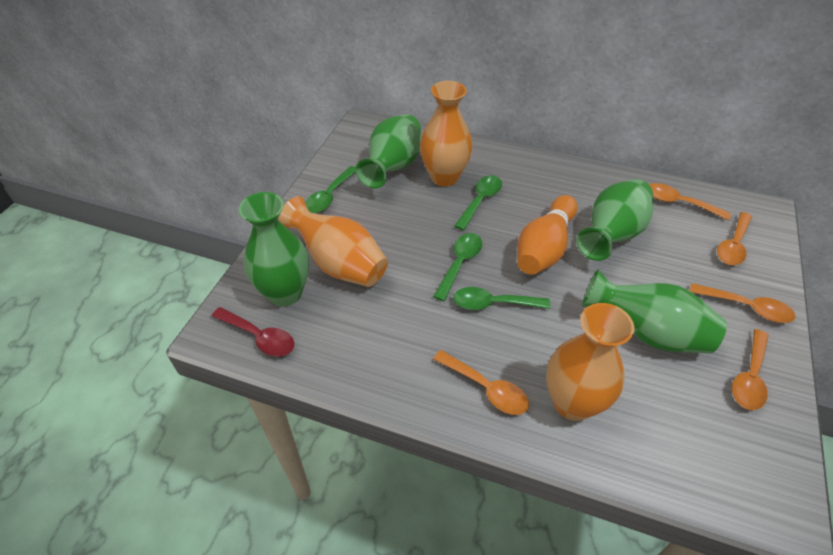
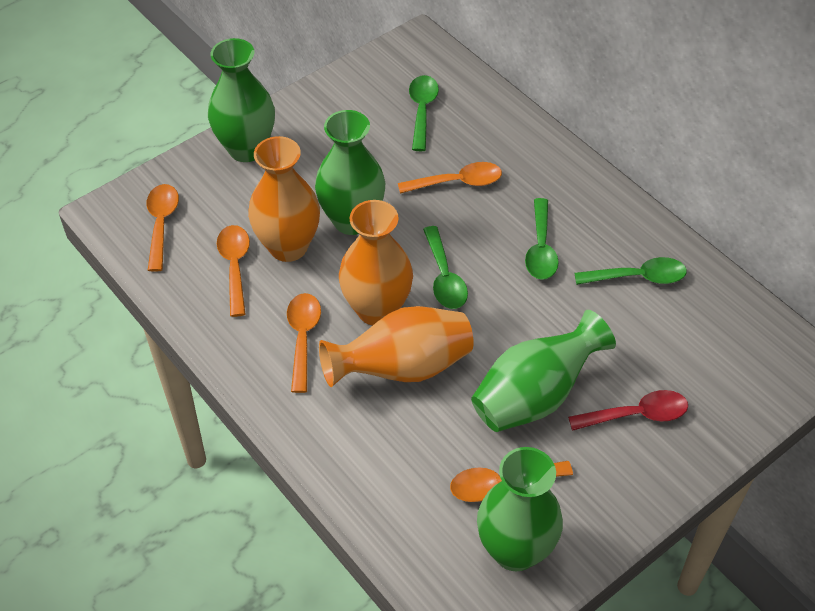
orange bowling pin: 1 -> 0

